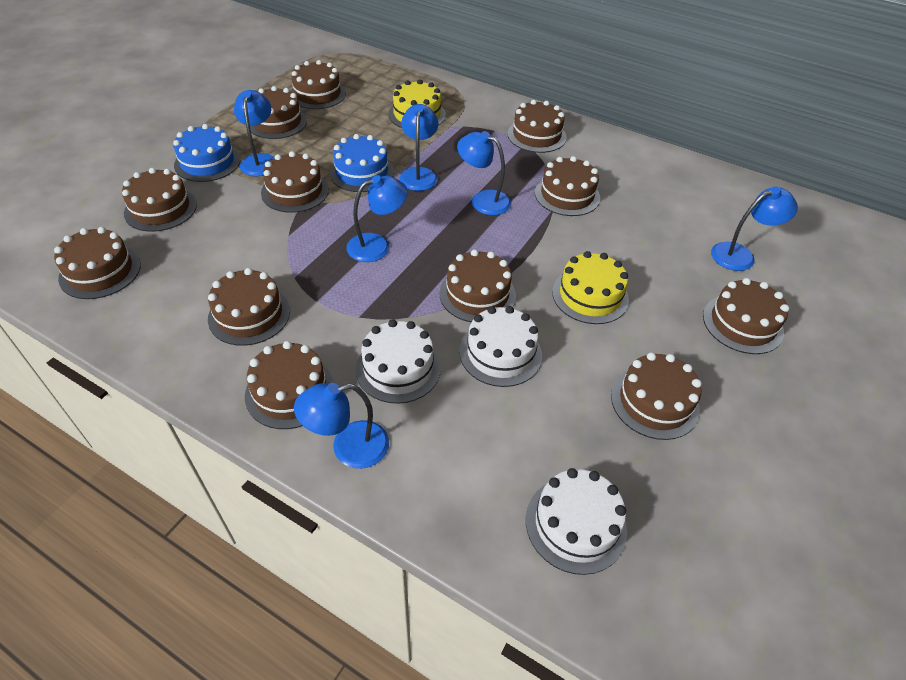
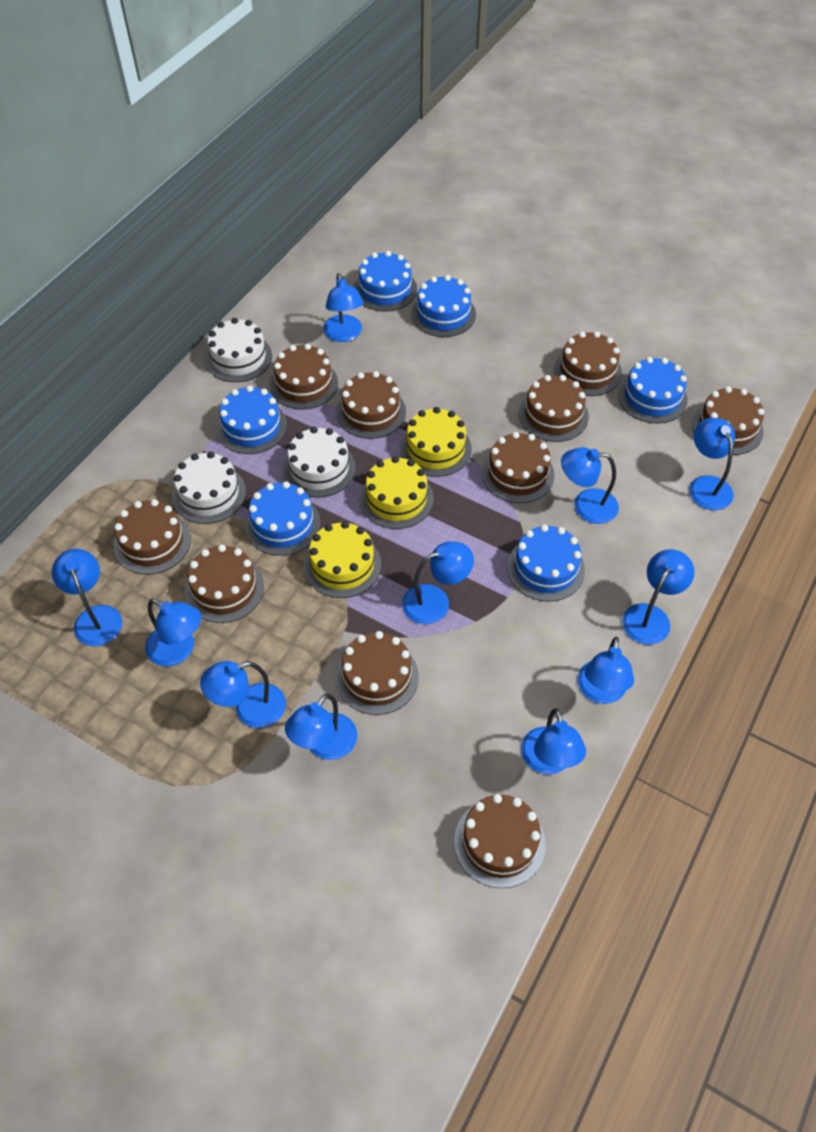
blue cake: 2 -> 6
blue lamp: 6 -> 11
brown cake: 12 -> 10
yellow cake: 2 -> 3

